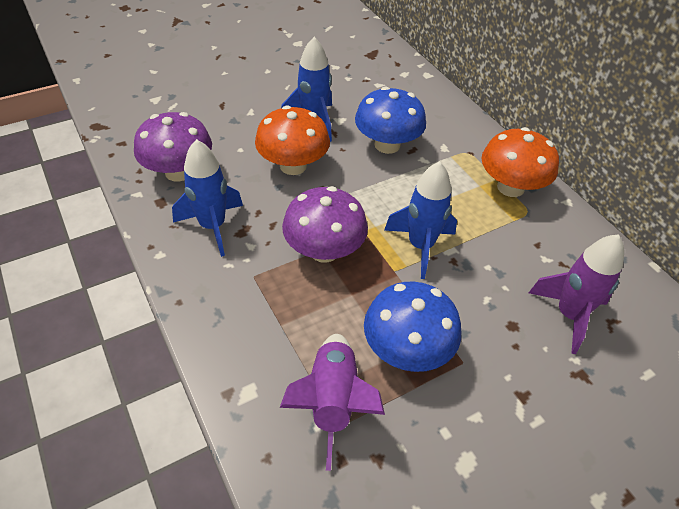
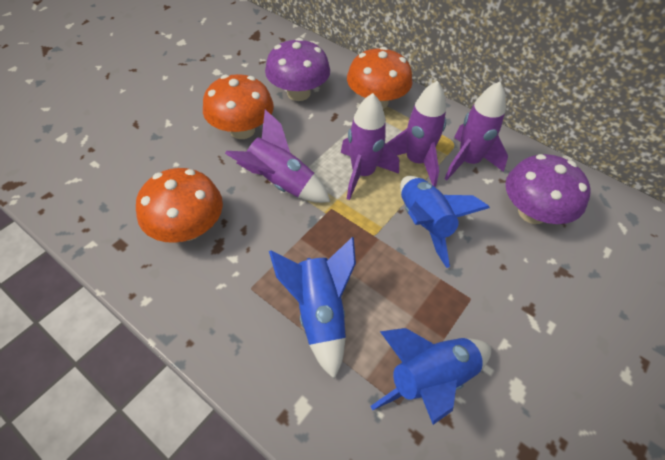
blue mushroom: 2 -> 0
orange mushroom: 2 -> 3
purple rocket: 2 -> 4

